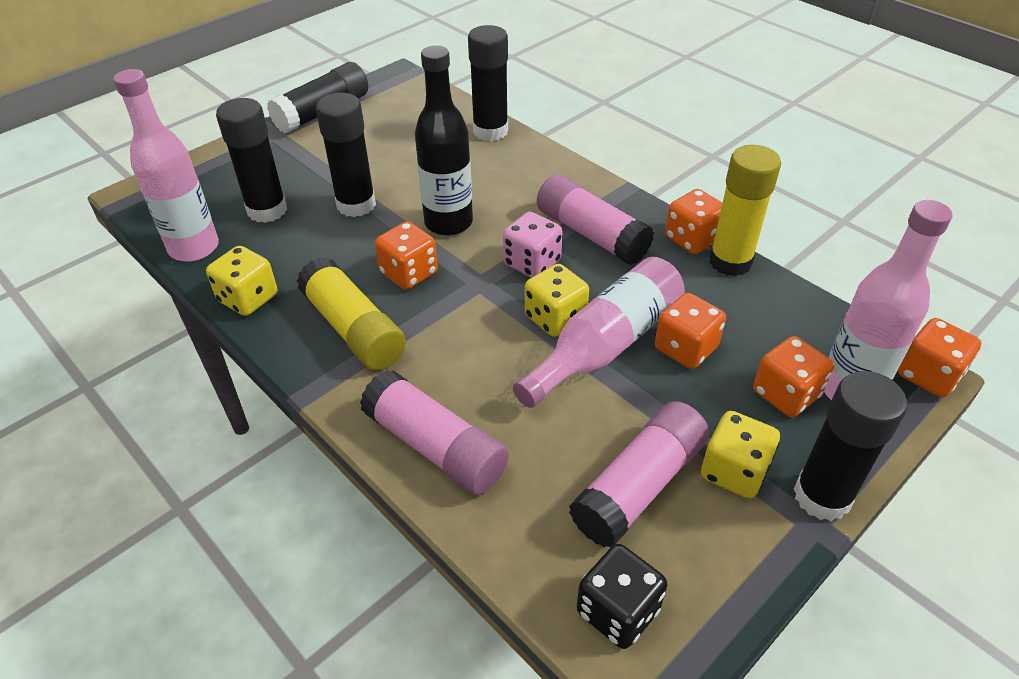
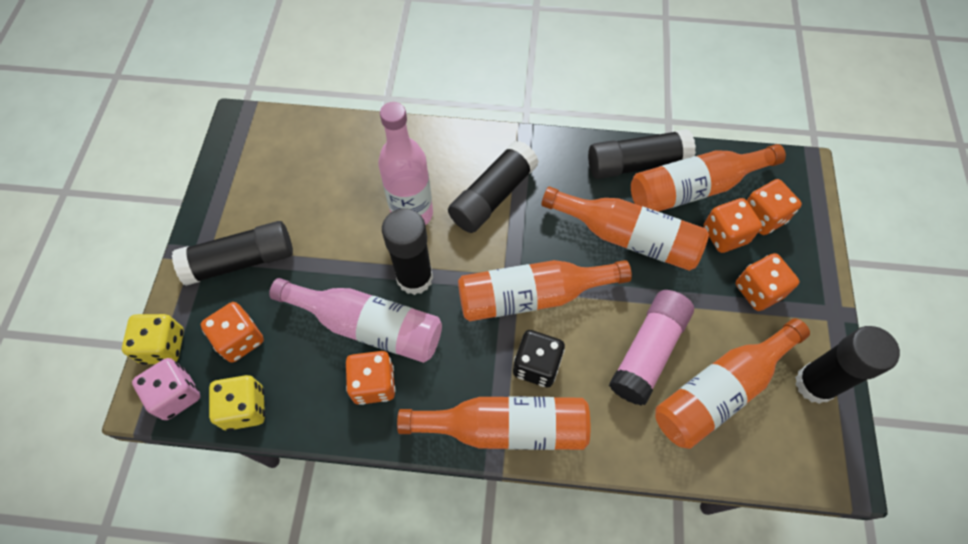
black bottle: 1 -> 0
orange bottle: 0 -> 5
pink bottle: 3 -> 2
pink glue stick: 3 -> 1
yellow dice: 3 -> 2
yellow glue stick: 2 -> 0

